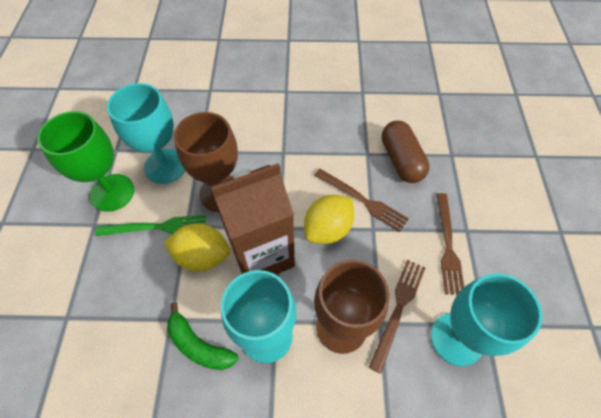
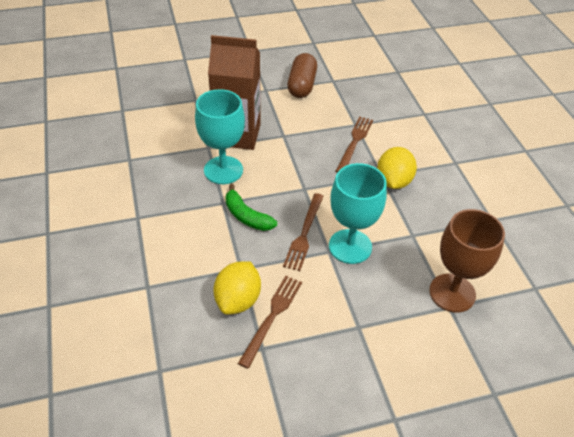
brown goblet: 2 -> 1
green fork: 1 -> 0
green goblet: 1 -> 0
turquoise goblet: 3 -> 2

